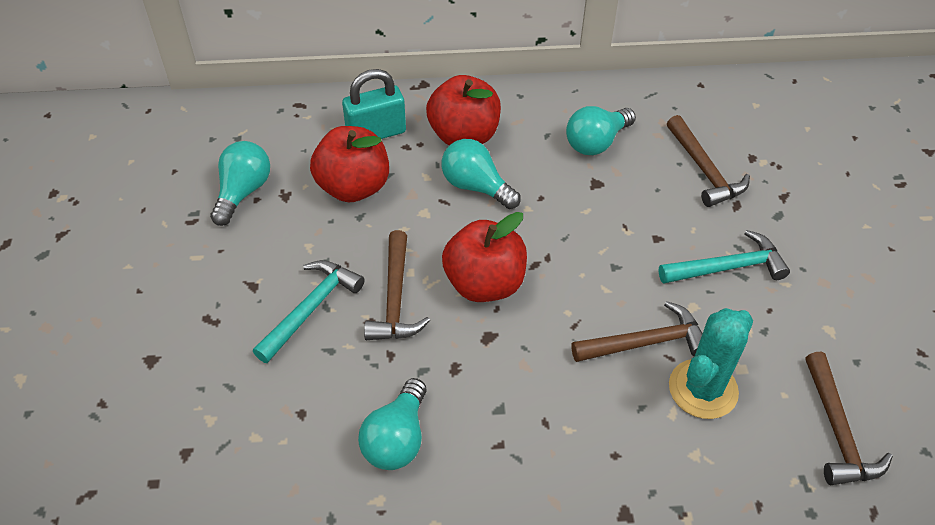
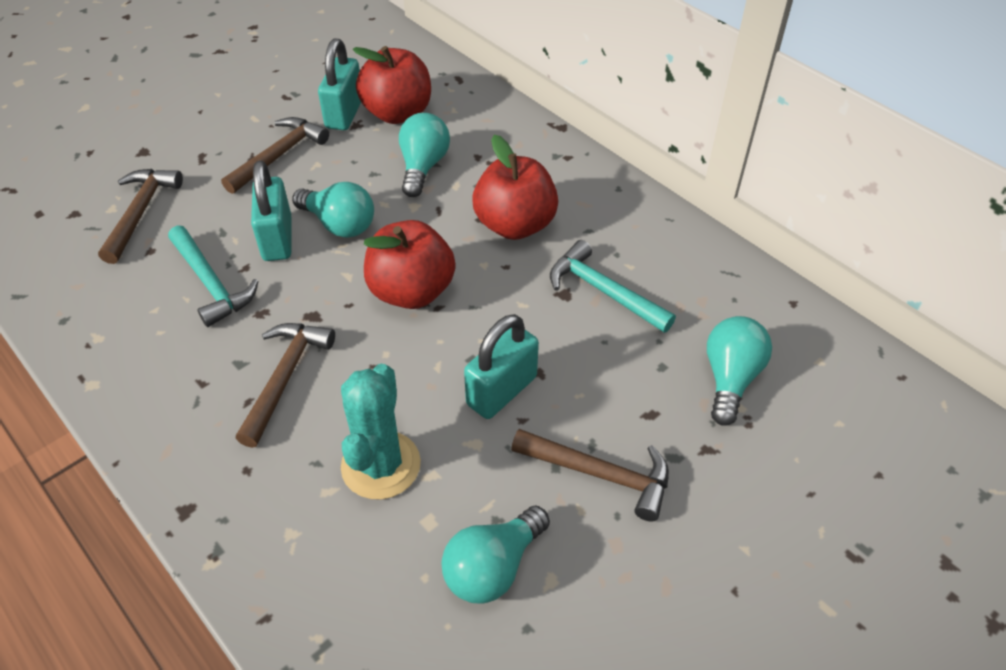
turquoise padlock: 1 -> 3

